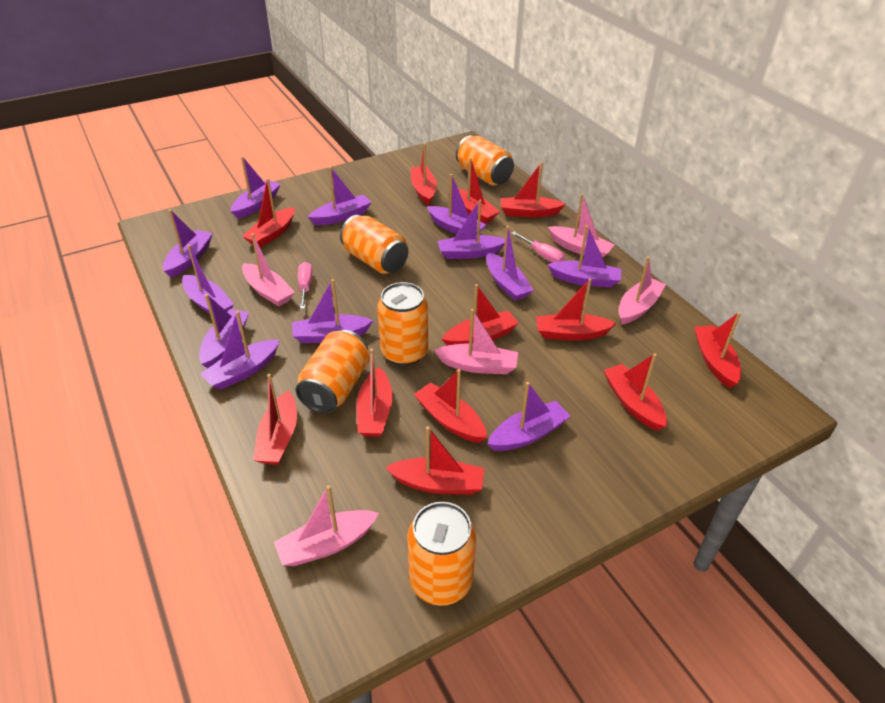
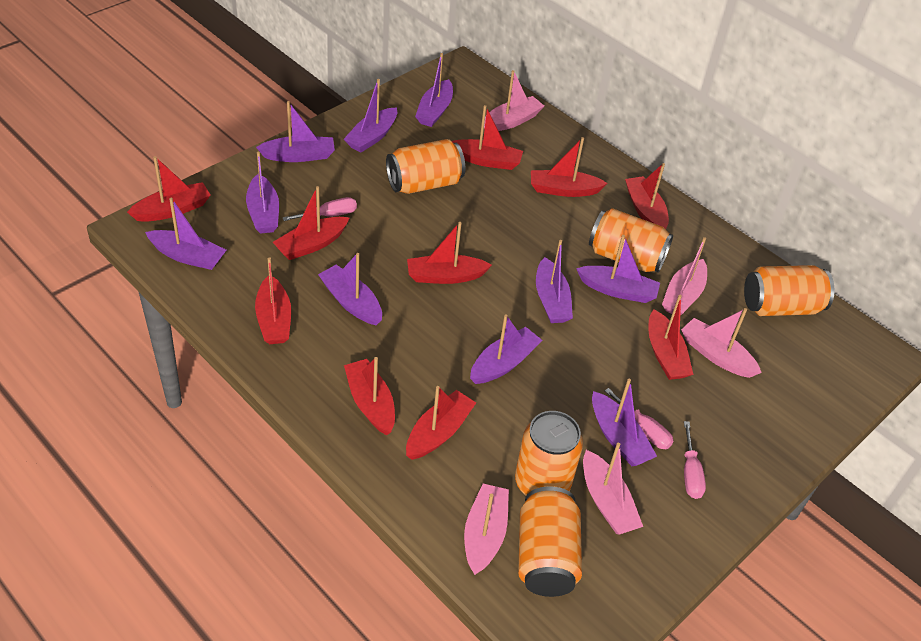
pink screwdriver: 2 -> 3
purple boat: 12 -> 10
red boat: 12 -> 10

